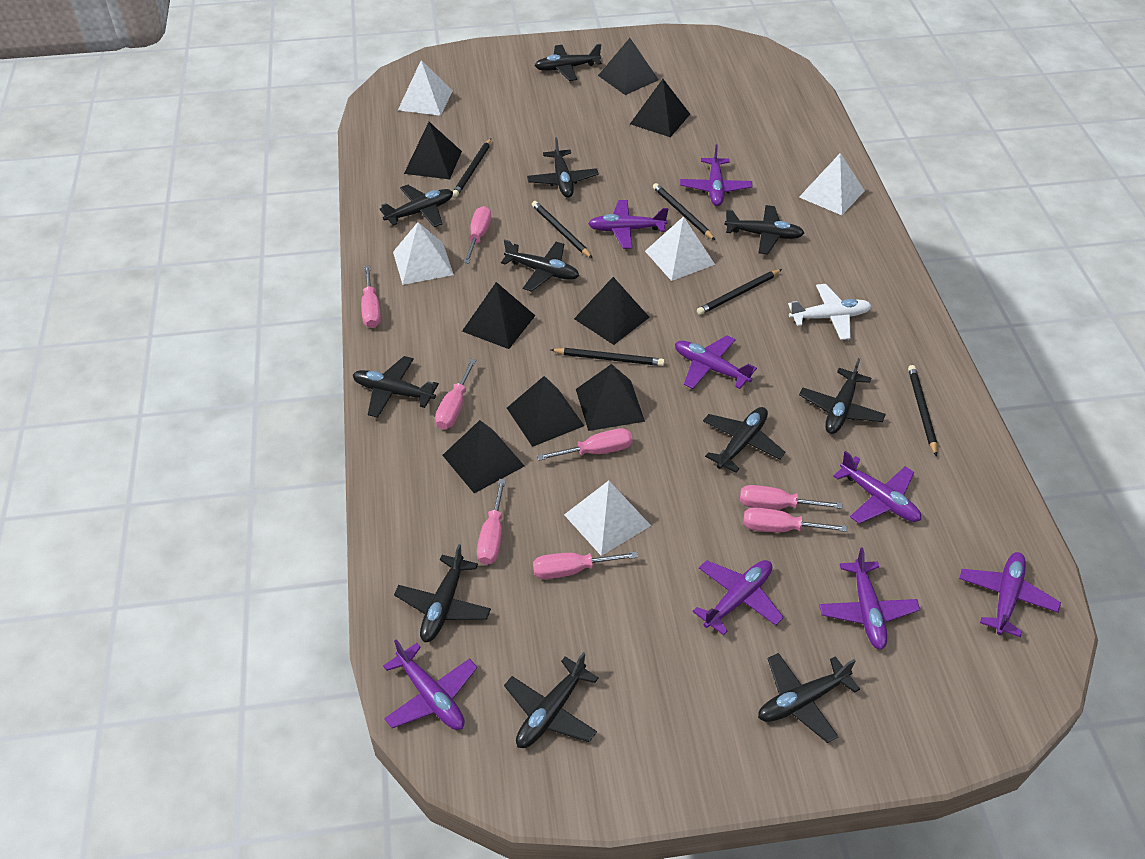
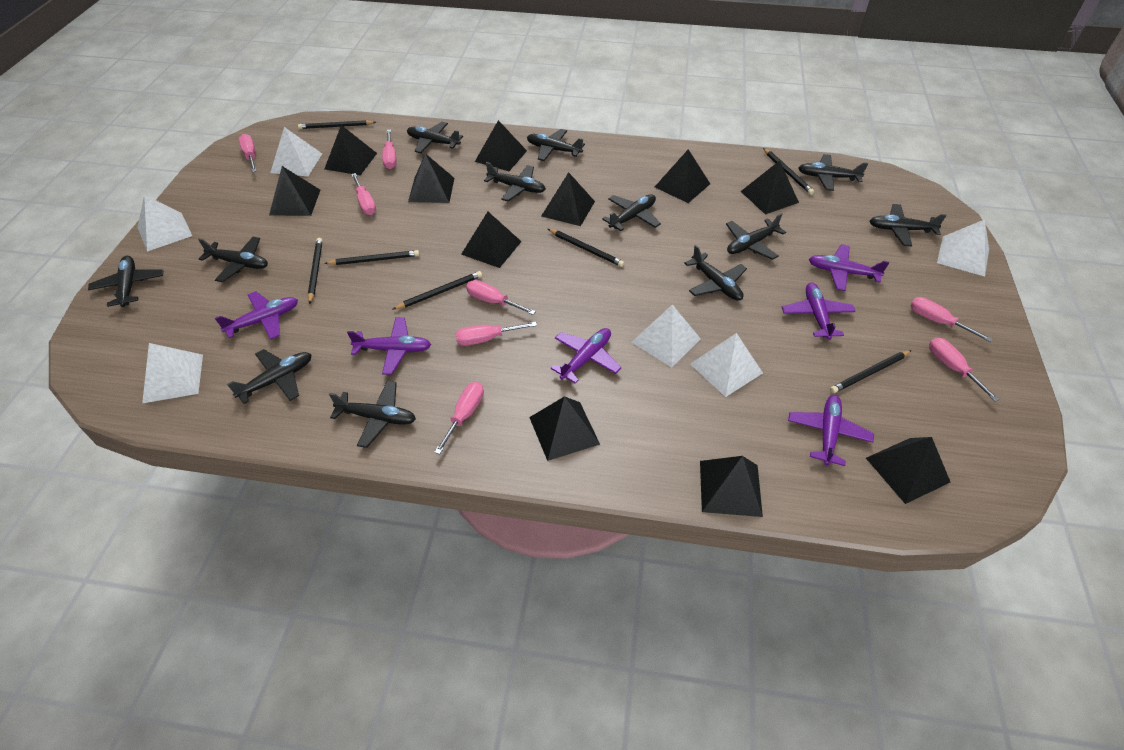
black pencil: 6 -> 7
black plane: 11 -> 12
black pyramid: 8 -> 11
purple plane: 8 -> 6
white plane: 1 -> 0
white pyramid: 5 -> 6

